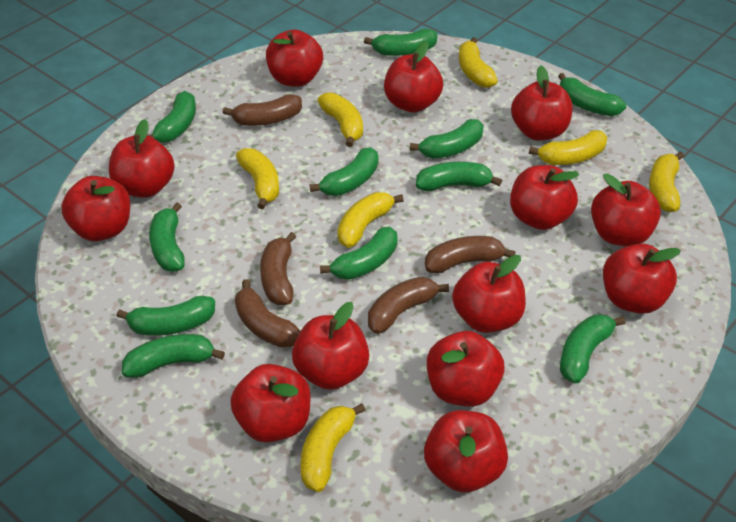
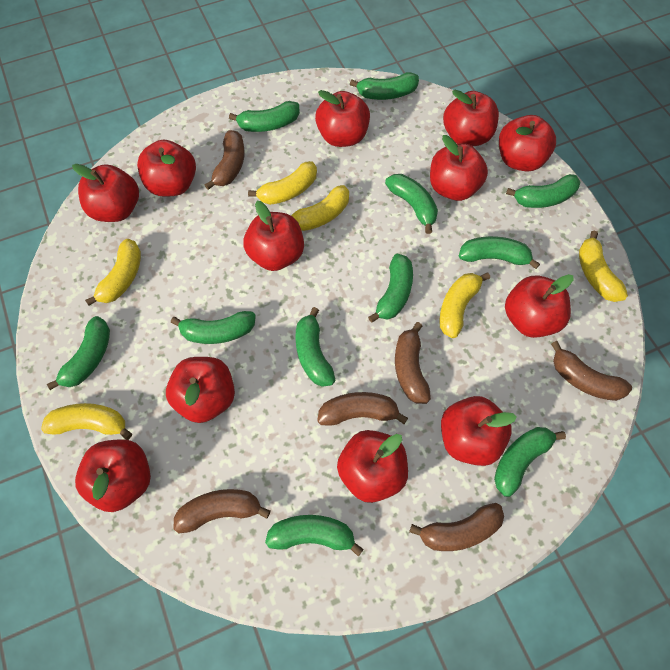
brown banana: 5 -> 6
red apple: 13 -> 12
yellow banana: 7 -> 6

